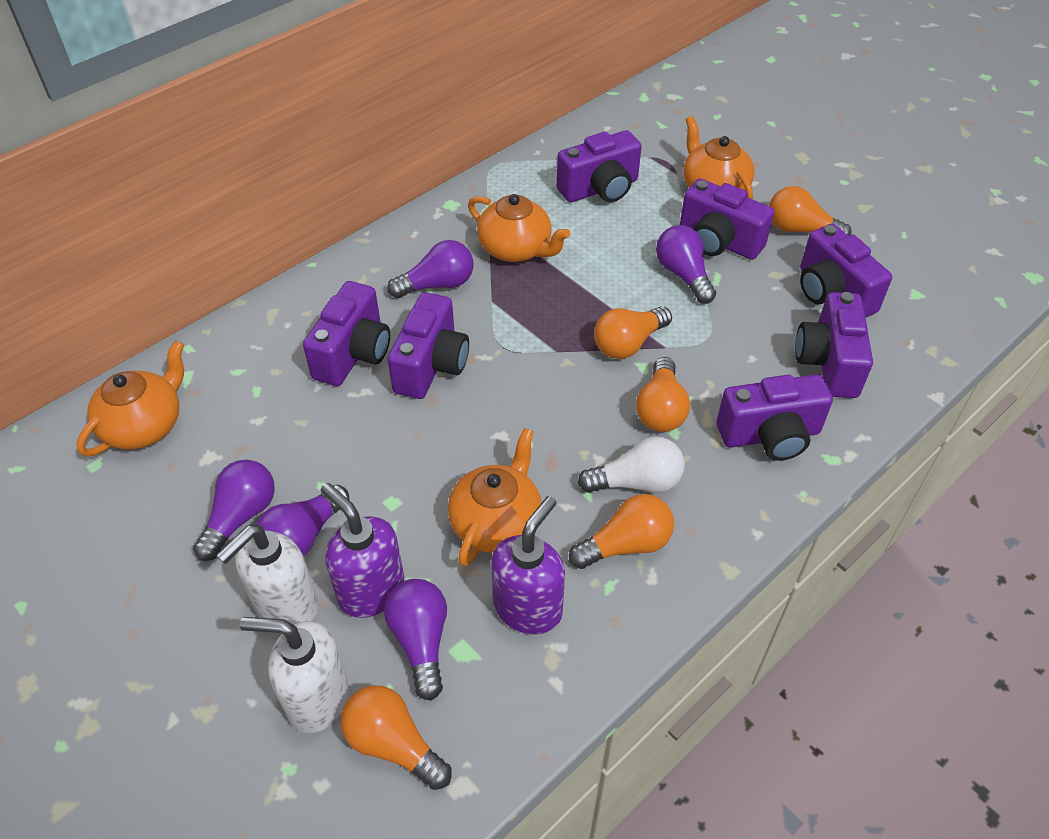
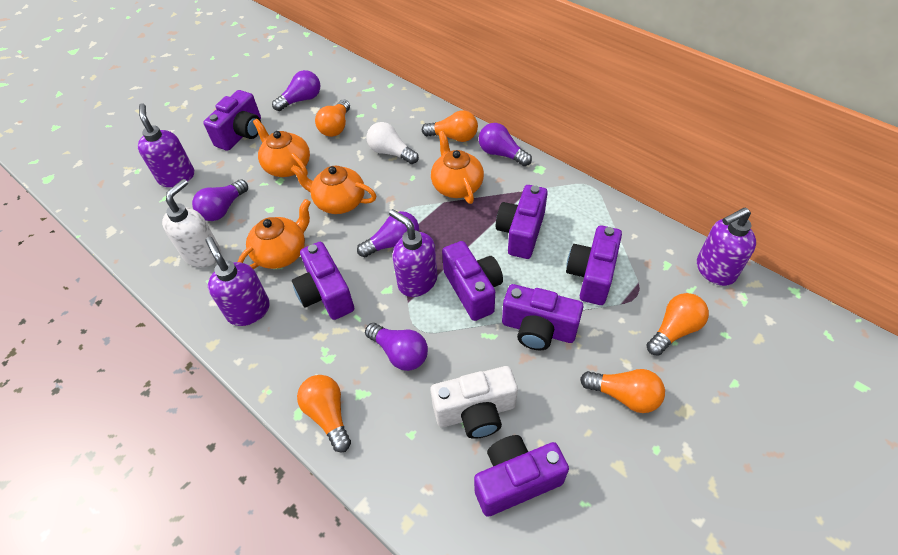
purple soap dispenser: 2 -> 4
white camera: 0 -> 1
white soap dispenser: 2 -> 1

